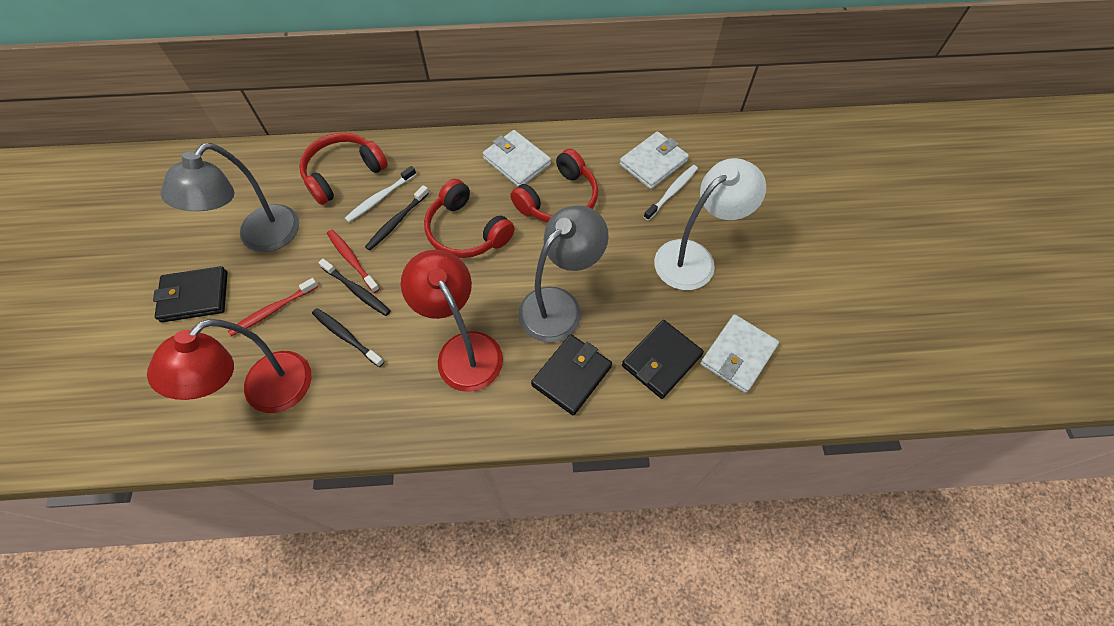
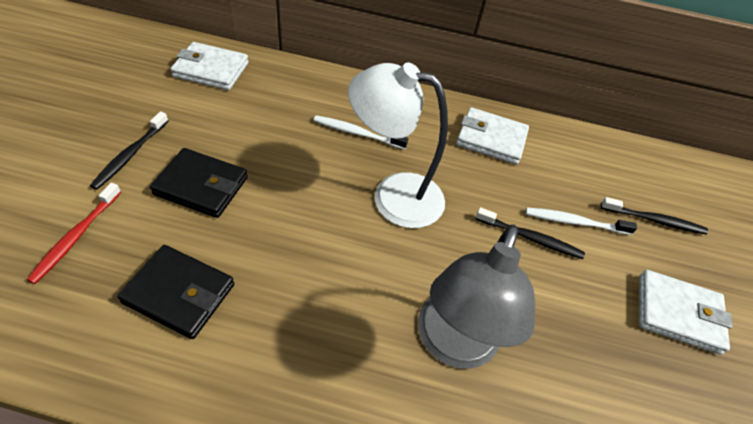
black wallet: 3 -> 2
grey lamp: 2 -> 1
red headphones: 3 -> 0
red lamp: 2 -> 0
red toothbrush: 2 -> 1

